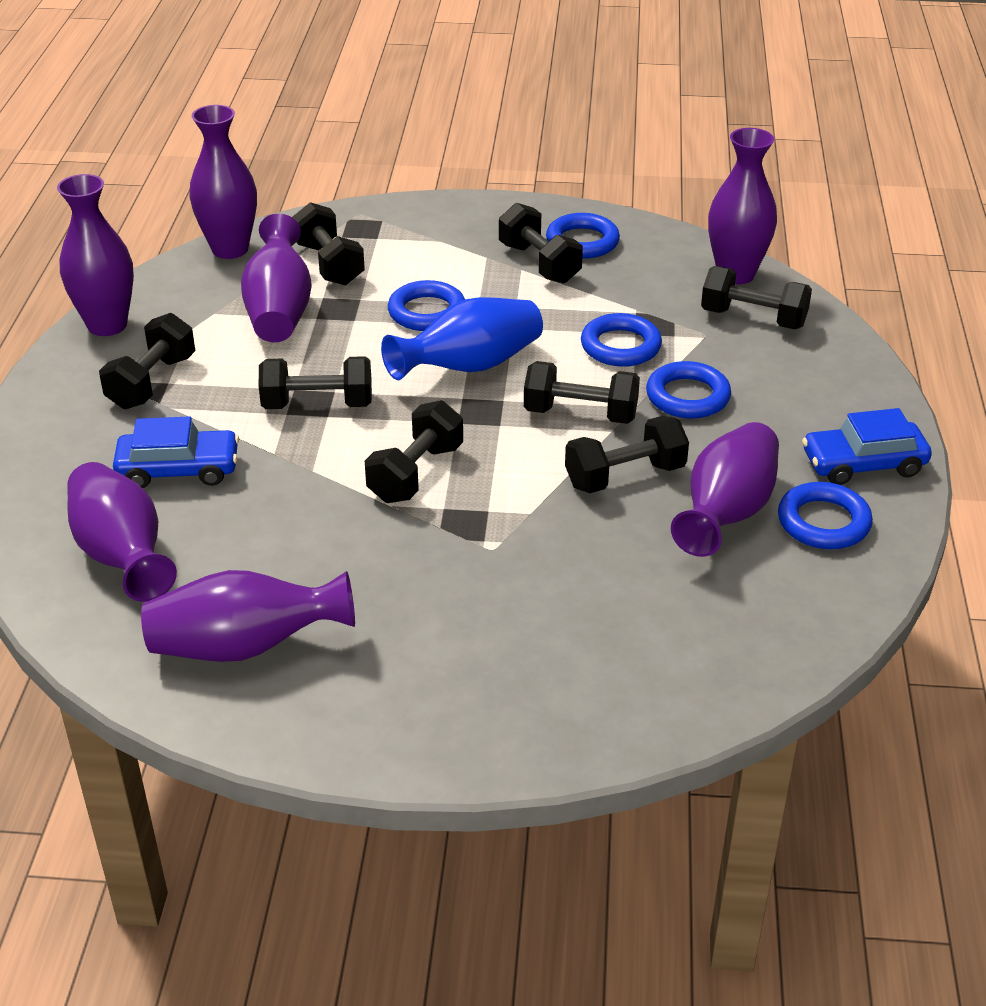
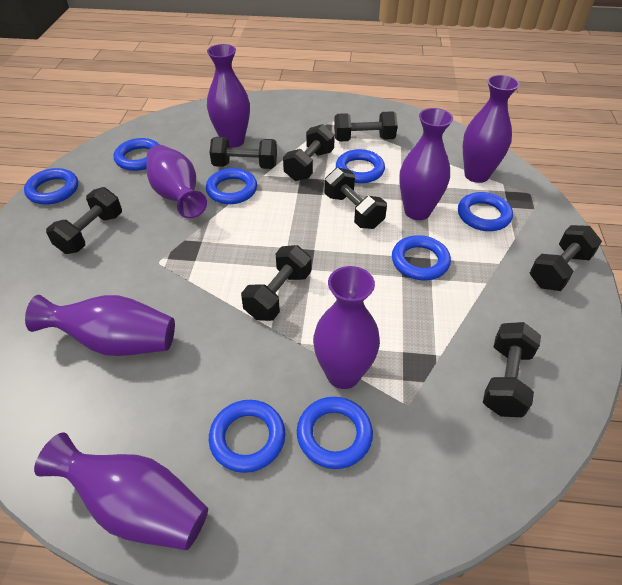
blue car: 2 -> 0
blue ring: 5 -> 8
blue vase: 1 -> 0

